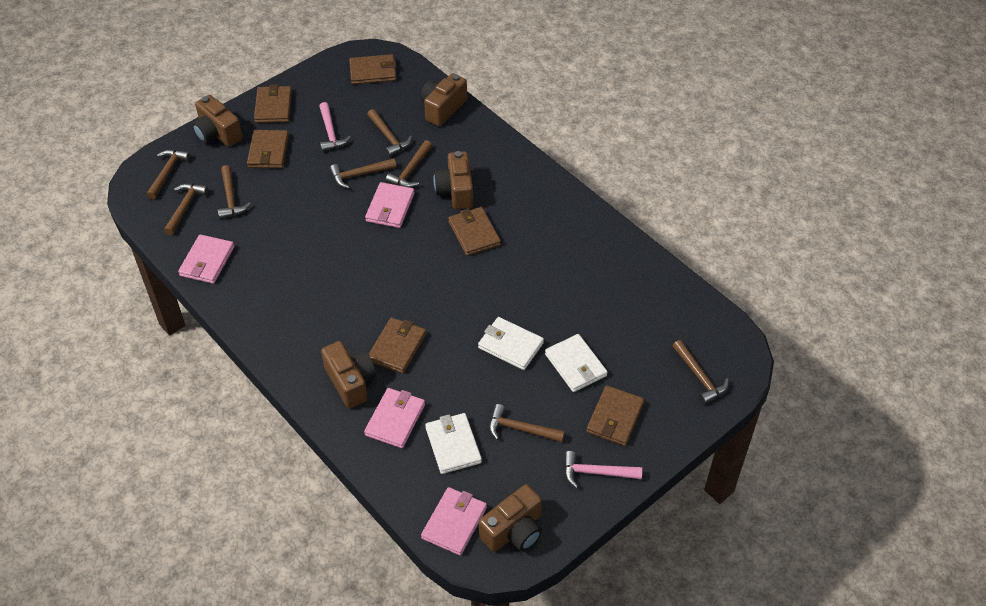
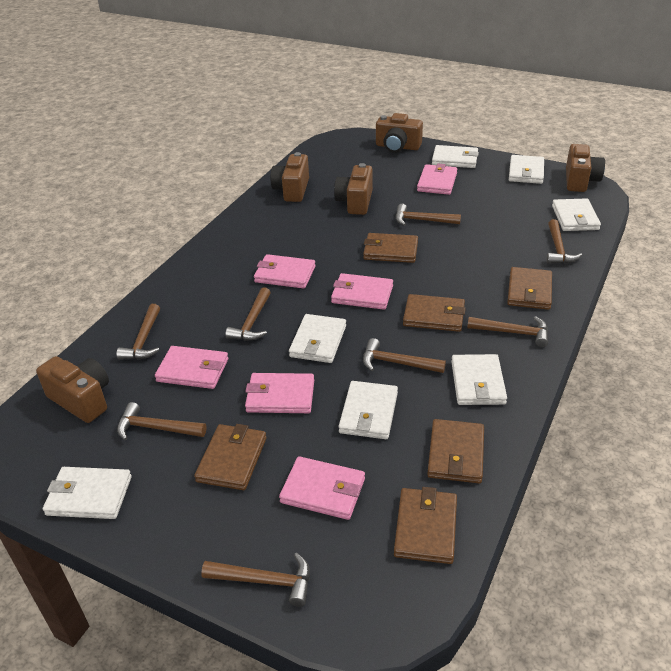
pink hammer: 2 -> 0
pink wallet: 4 -> 6
white wallet: 3 -> 7

